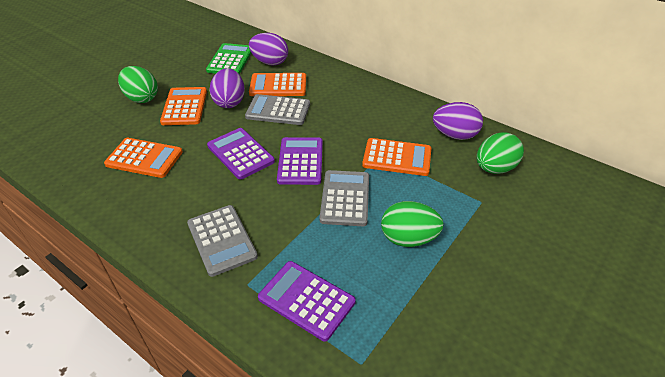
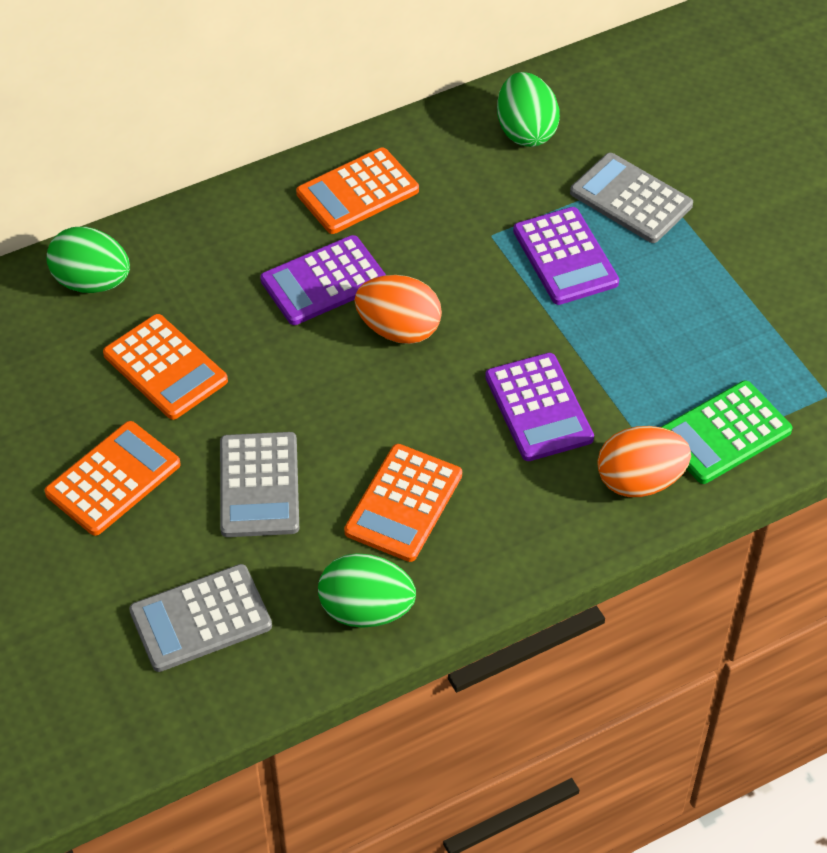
orange egg: 0 -> 2
purple egg: 3 -> 0

